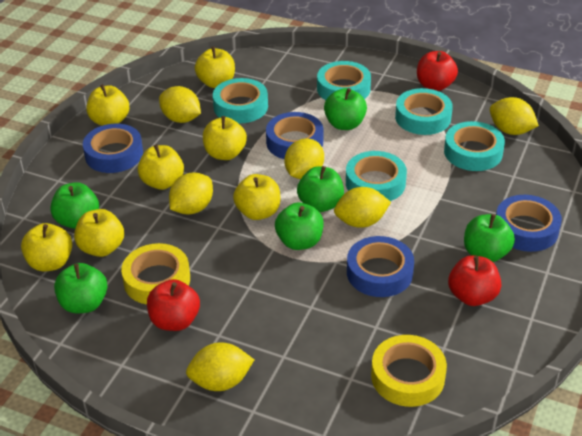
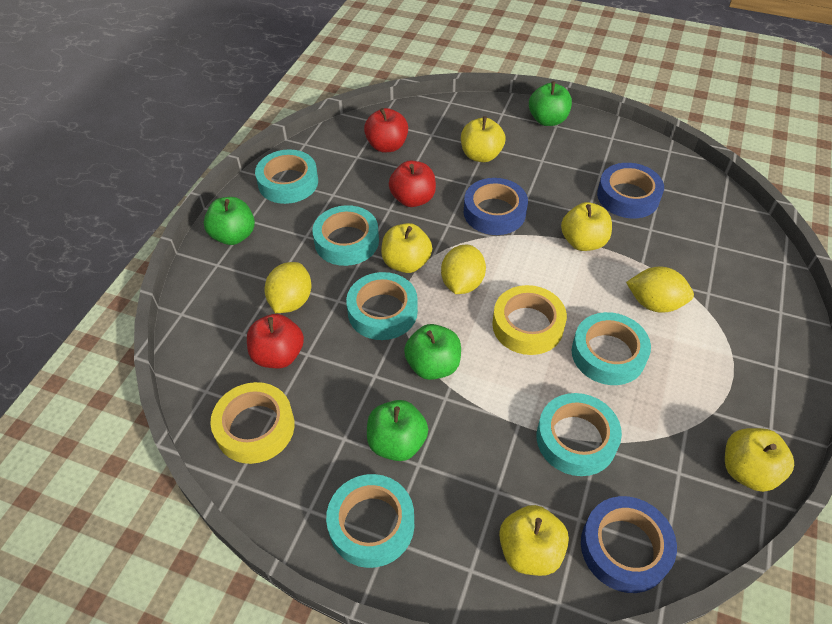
blue tape: 4 -> 3
green apple: 6 -> 4
turquoise tape: 5 -> 6
yellow apple: 7 -> 5
yellow lemon: 6 -> 3

